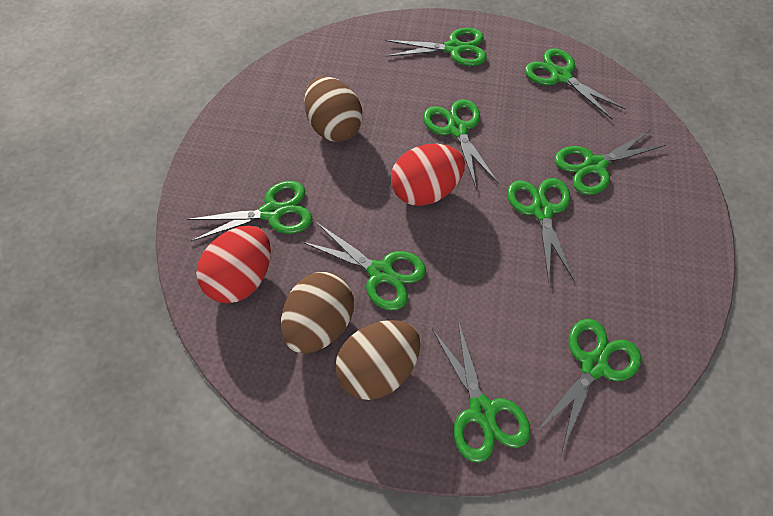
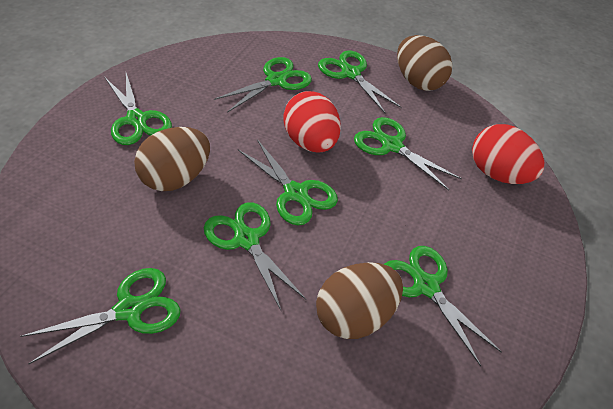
green scissors: 9 -> 8

